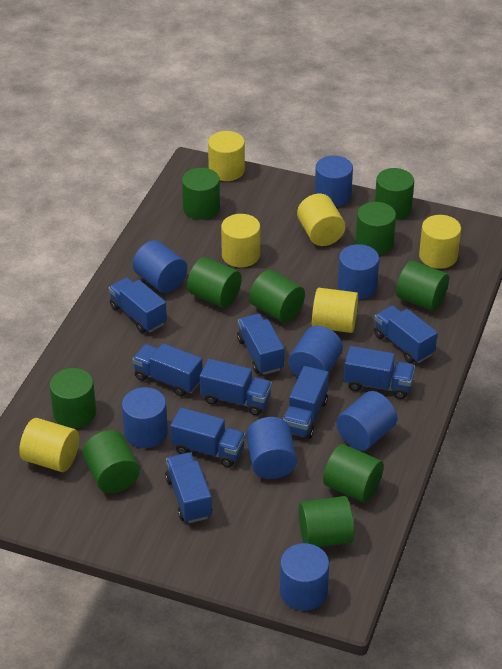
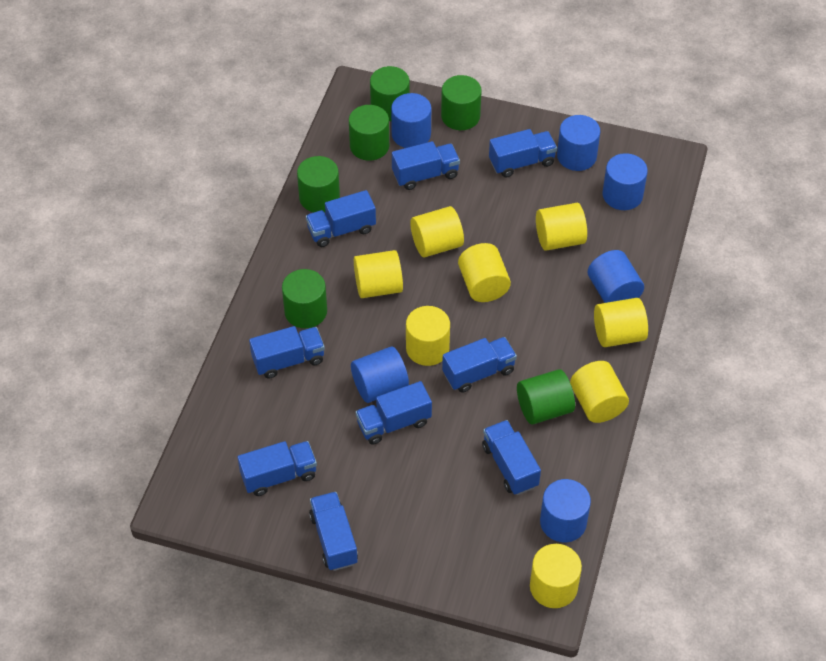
blue cylinder: 8 -> 6
green cylinder: 10 -> 6
yellow cylinder: 6 -> 8

